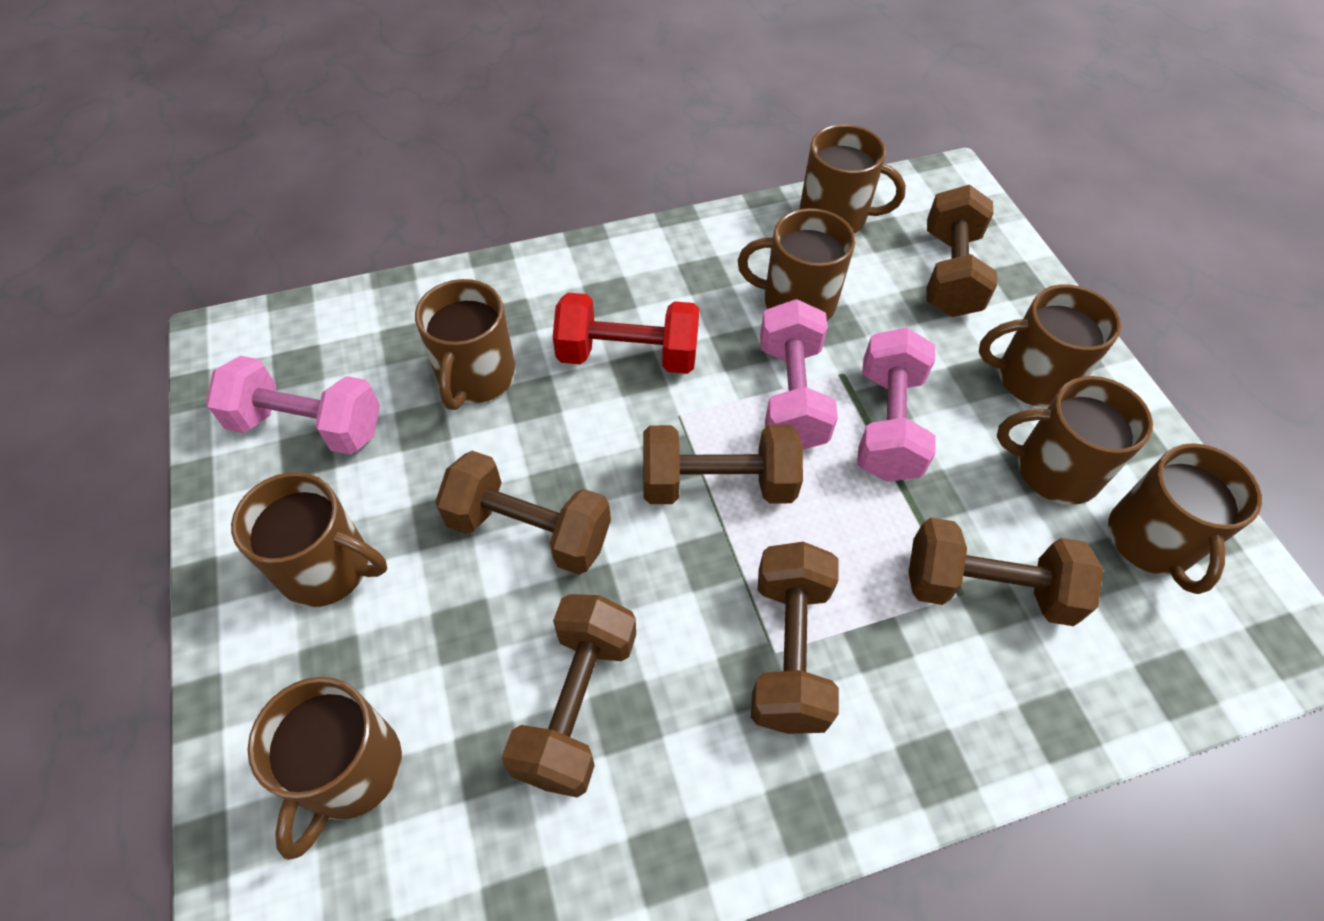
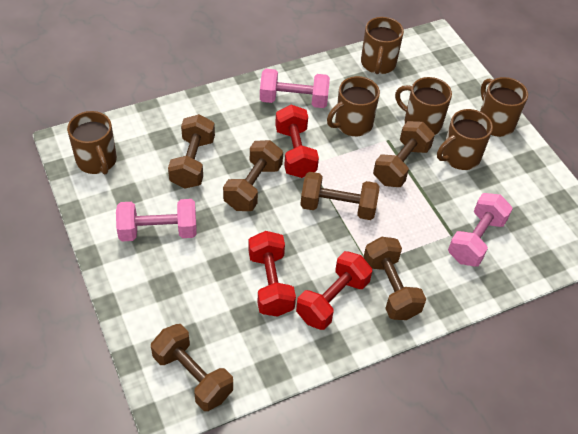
brown mug: 8 -> 6
red dumbbell: 1 -> 3

